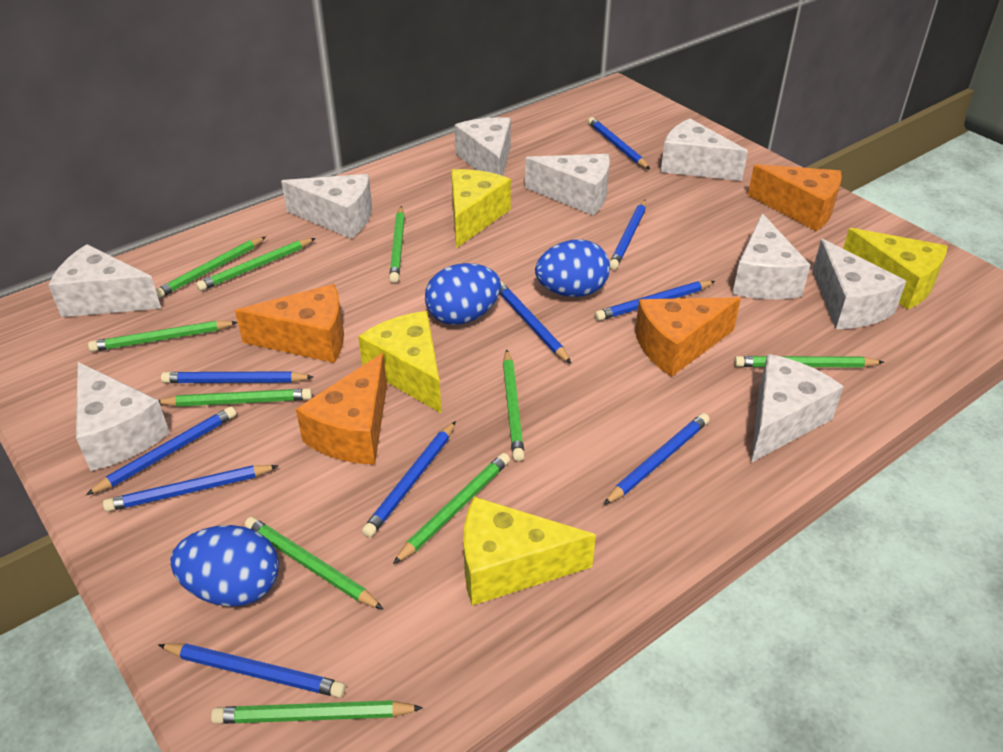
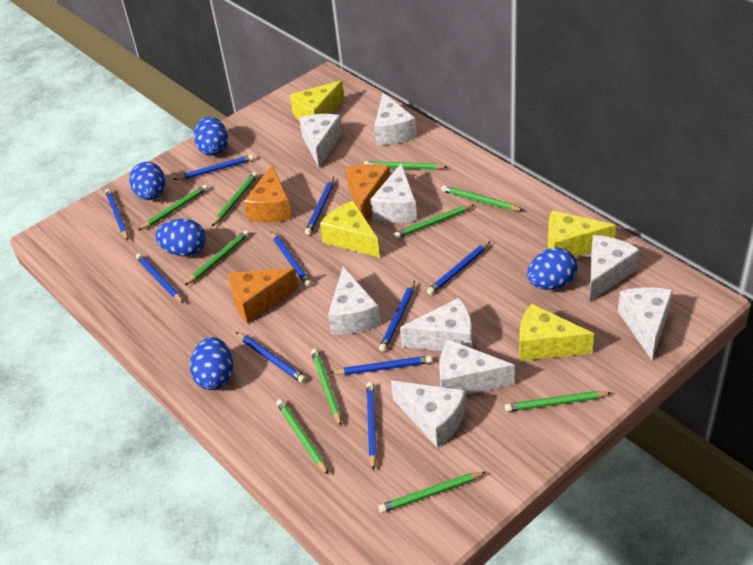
blue egg: 3 -> 5
orange cheese: 4 -> 3

